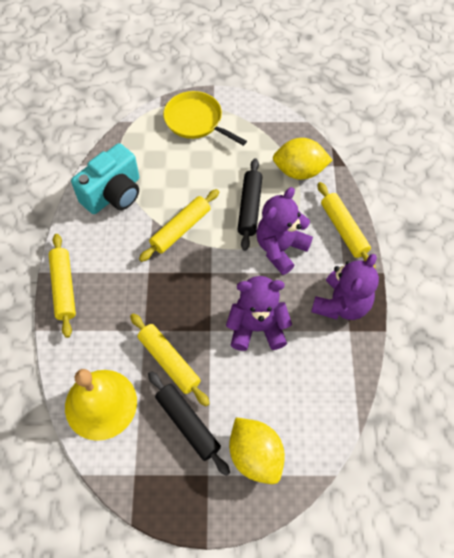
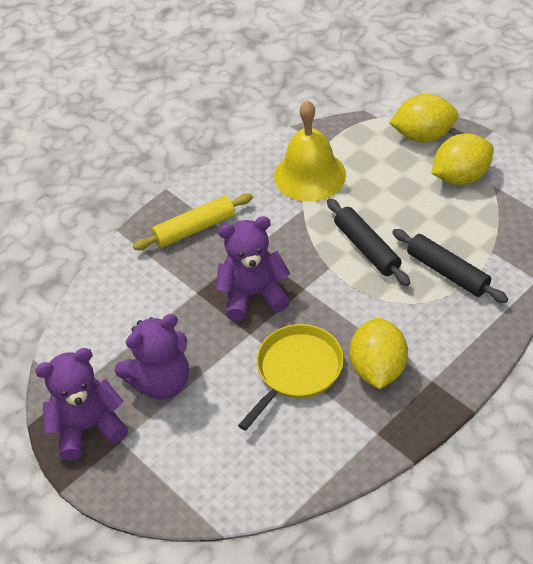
turquoise camera: 1 -> 0
yellow lemon: 2 -> 3
yellow rolling pin: 4 -> 1

